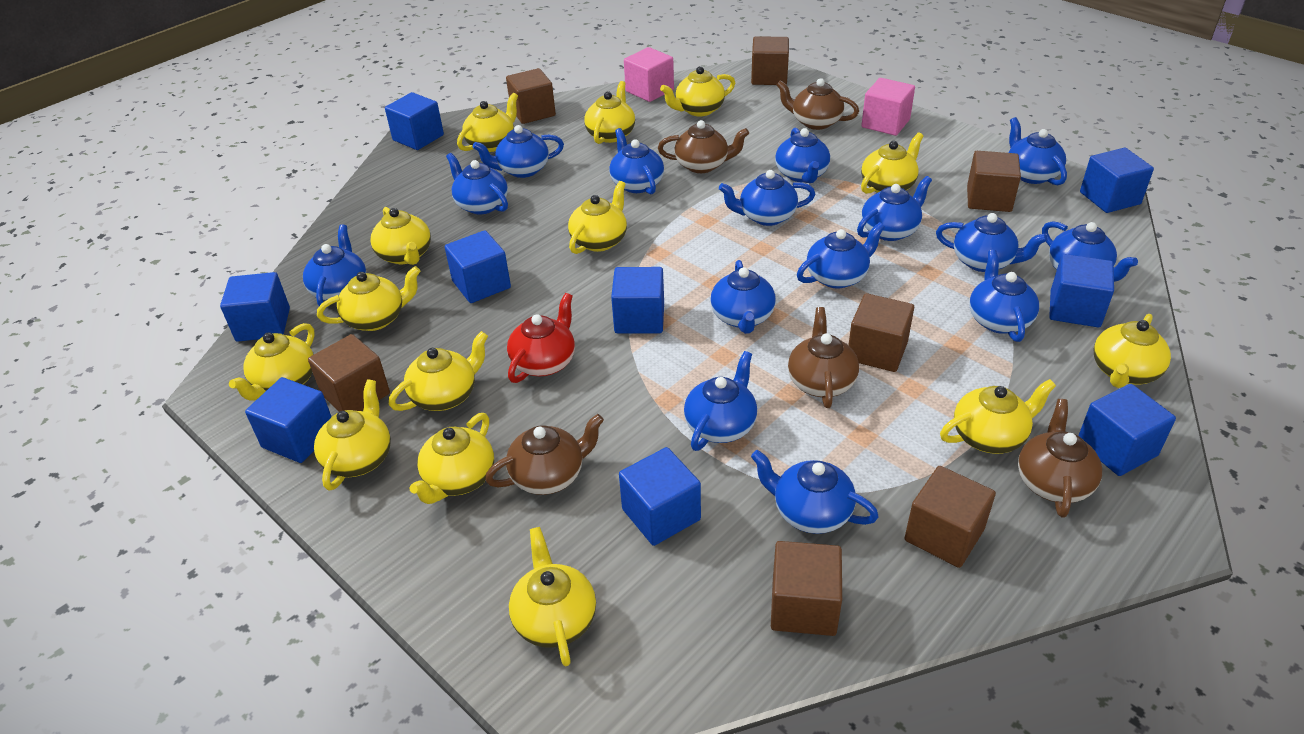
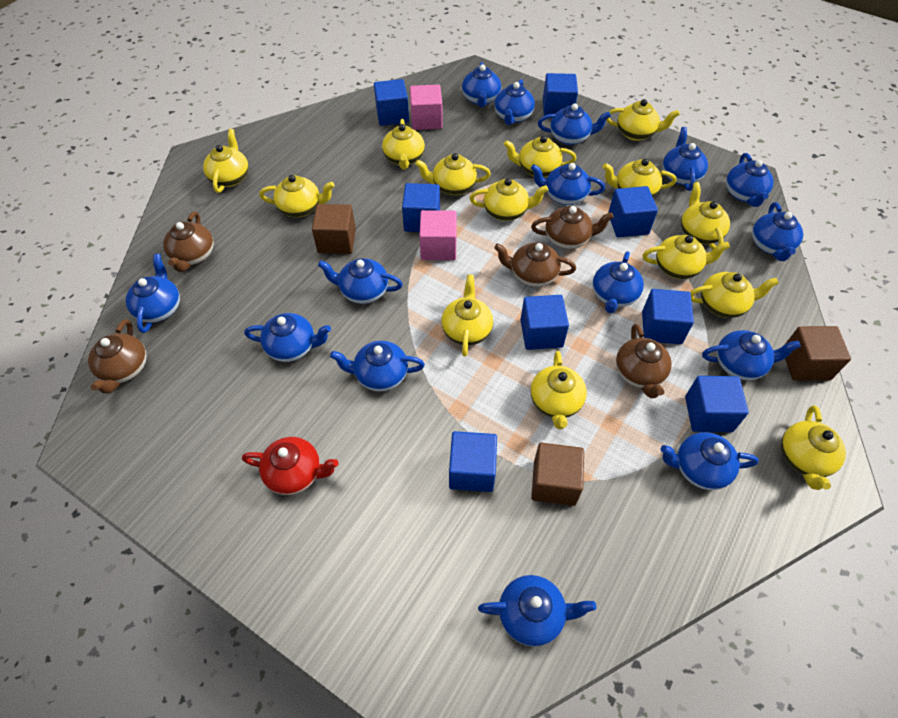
blue cube: 9 -> 8
brown cube: 7 -> 3

